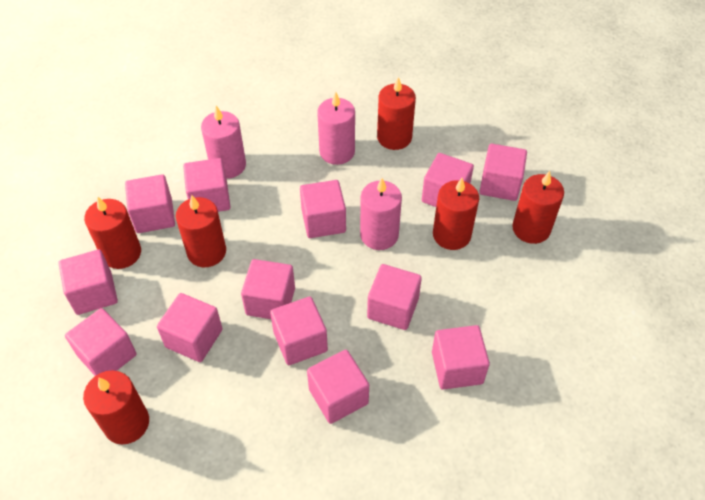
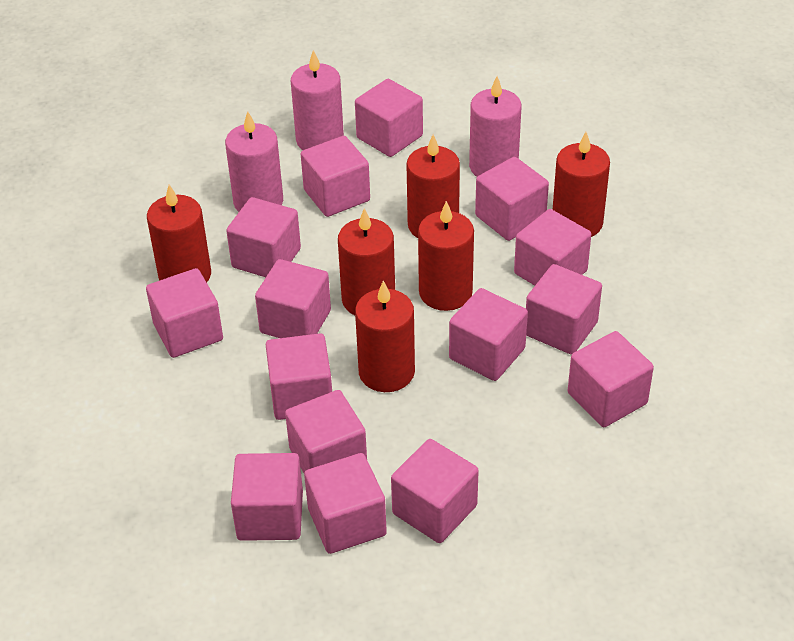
pink cube: 13 -> 15

